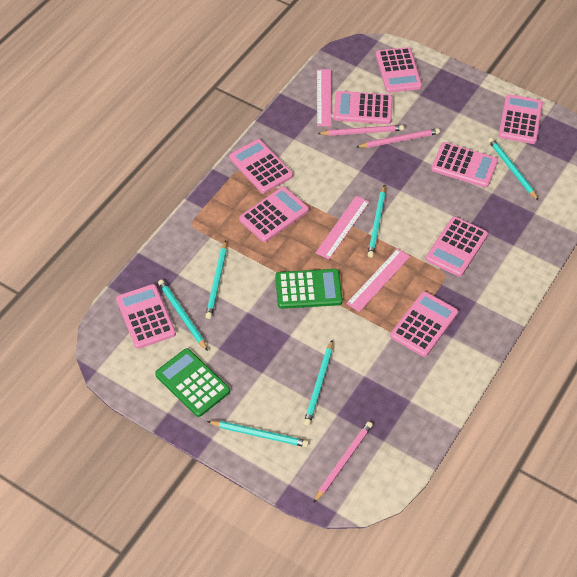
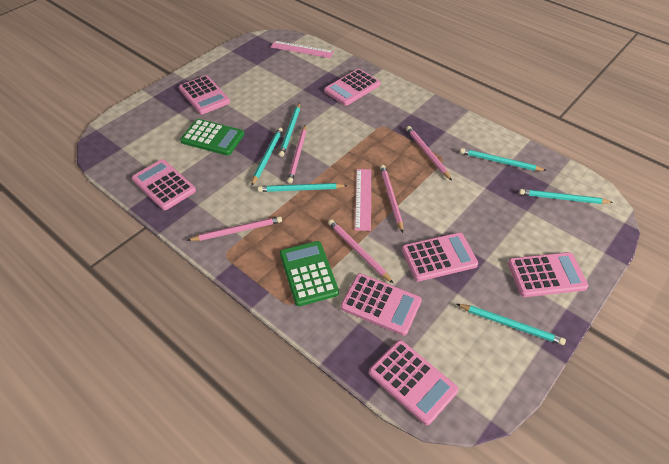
pink calculator: 9 -> 7
pink pencil: 3 -> 5
pink ruler: 3 -> 2

